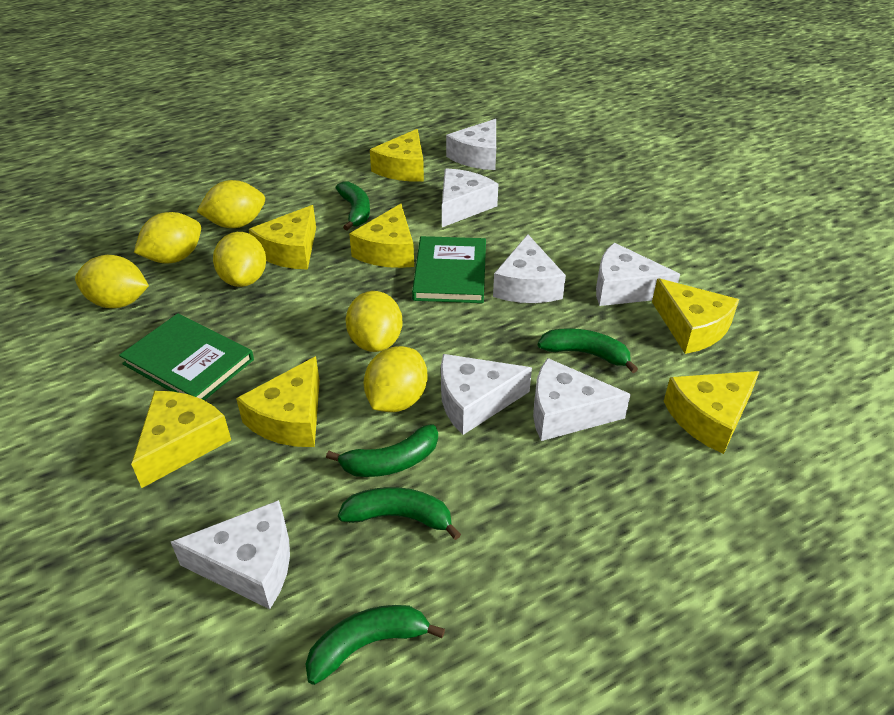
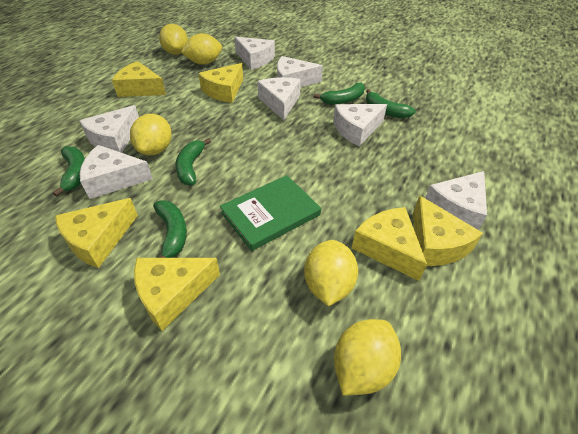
green book: 2 -> 1
yellow cheese: 7 -> 6
yellow lemon: 6 -> 5

